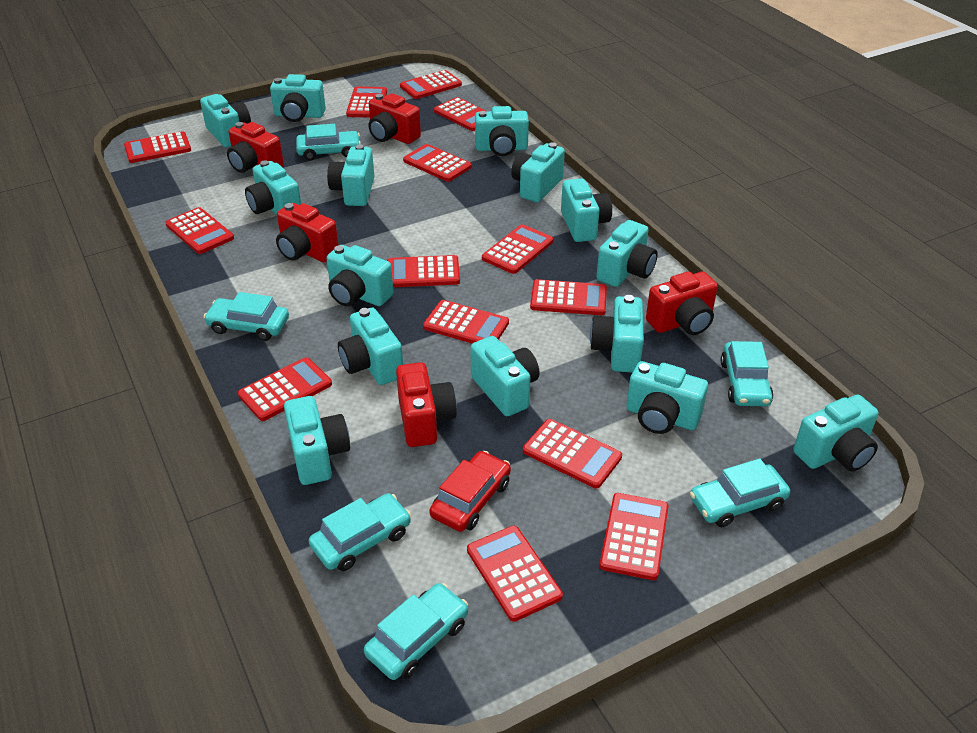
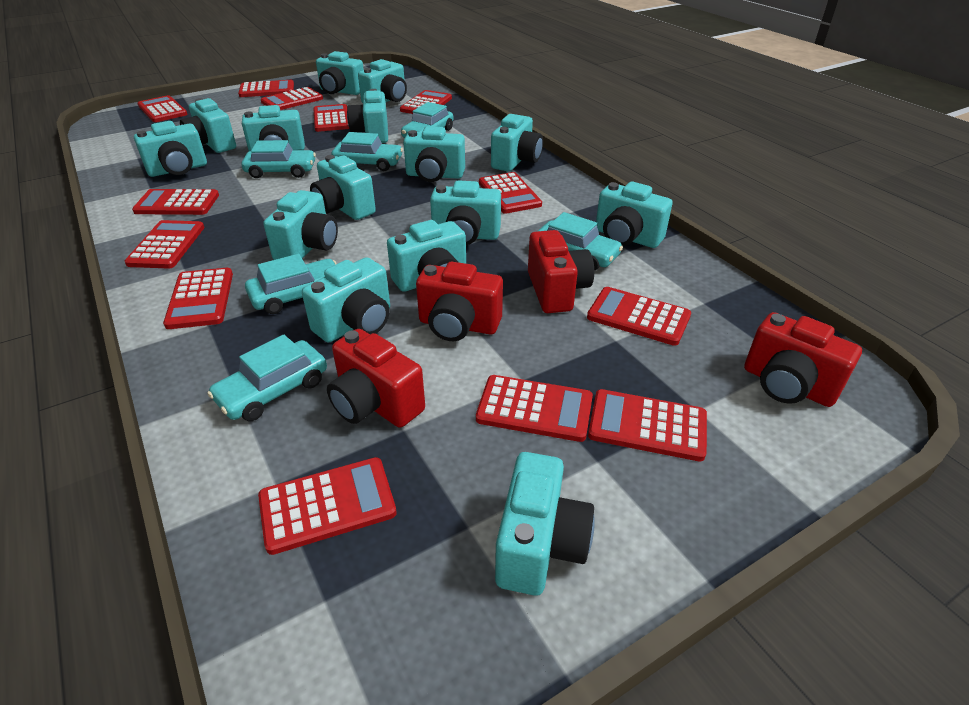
red calculator: 14 -> 13
red camera: 5 -> 4
red car: 1 -> 0

